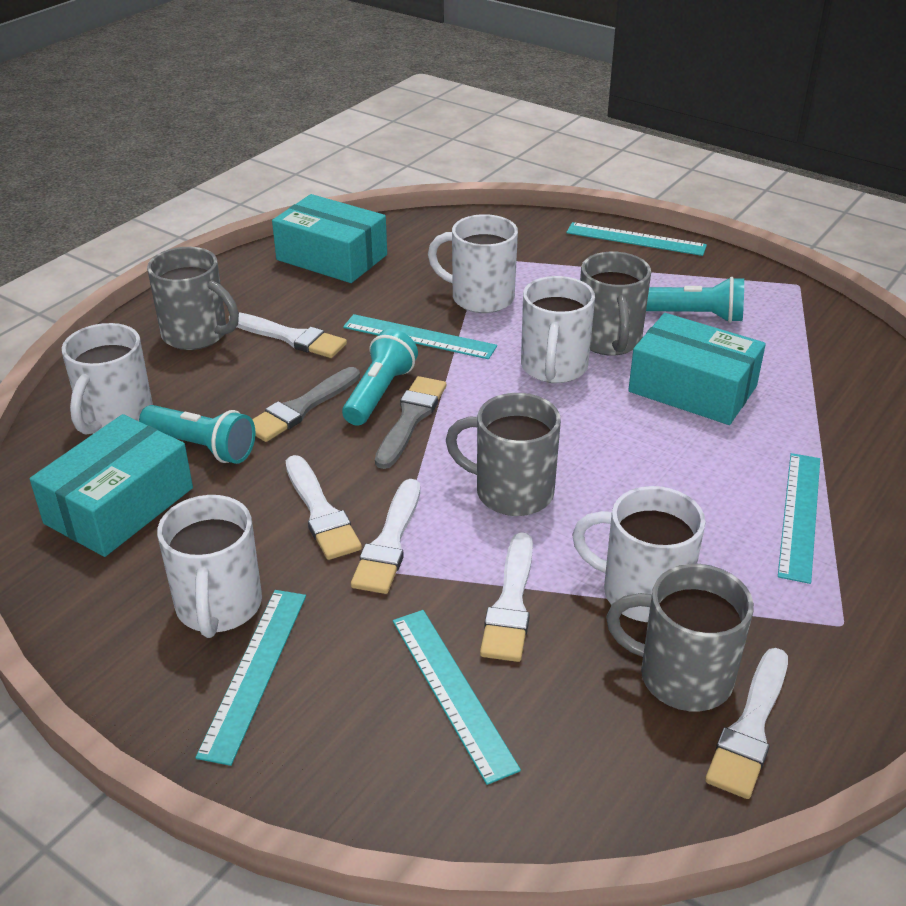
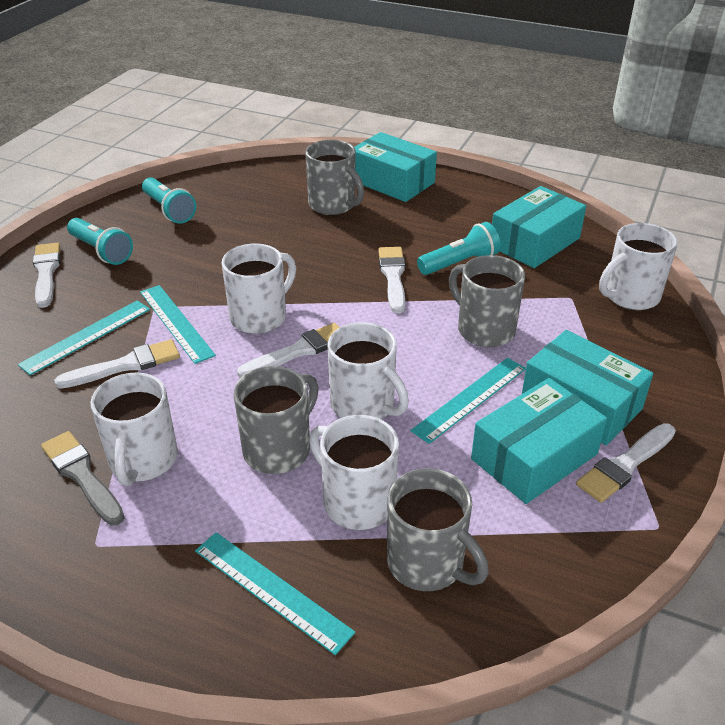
grey brush: 2 -> 1
turquoise box: 3 -> 4
turquoise ruler: 5 -> 4

